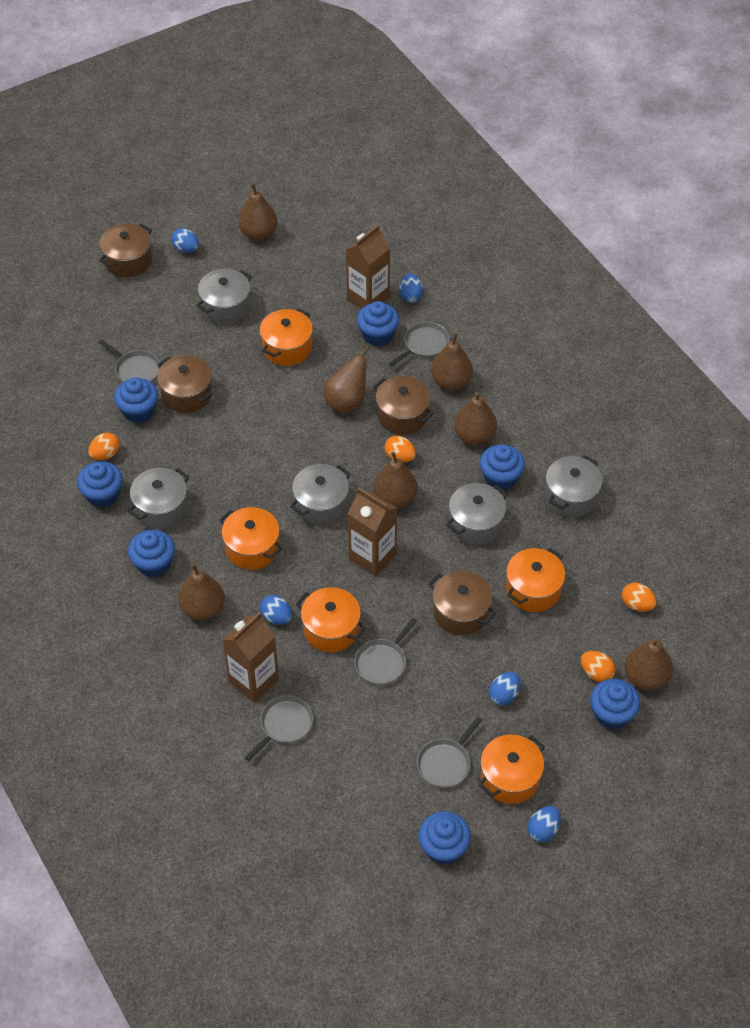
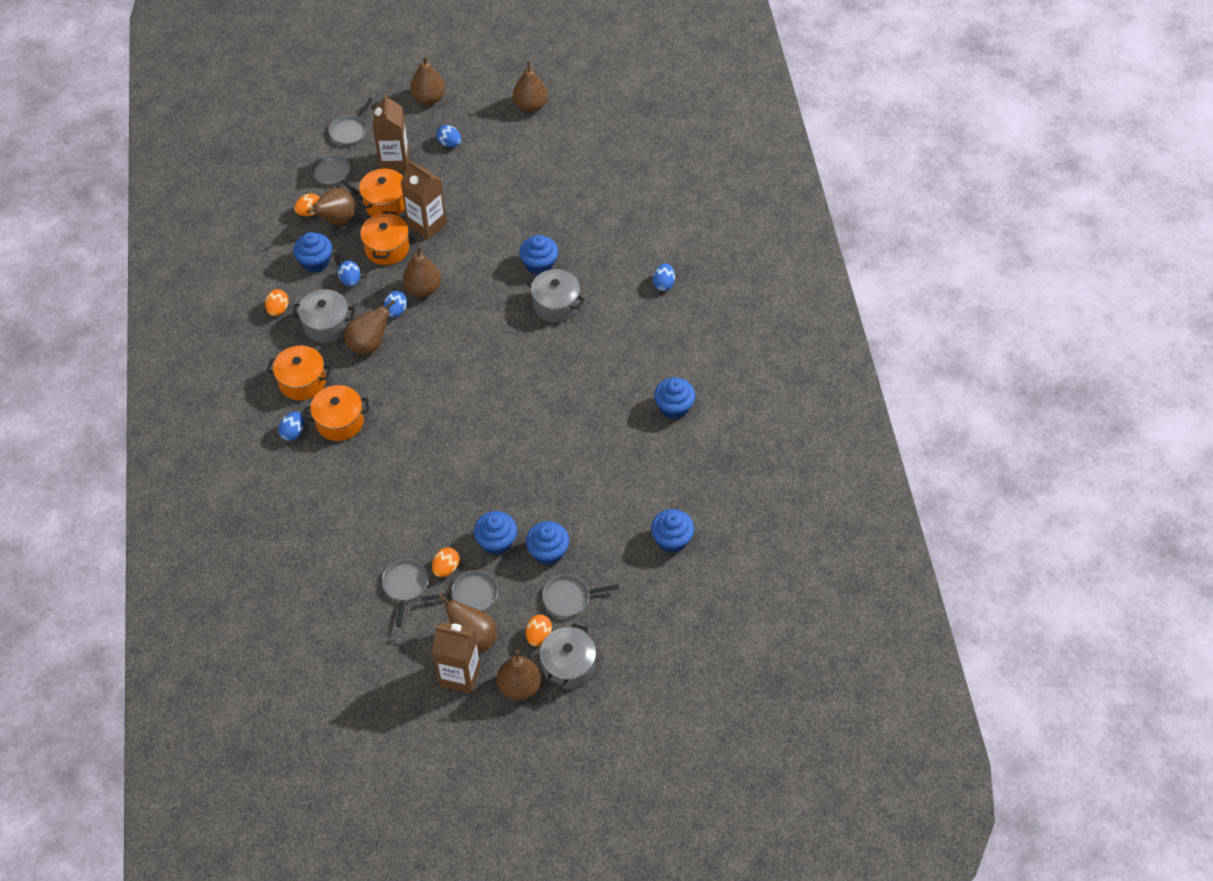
blue cupcake: 7 -> 6
brown pot: 4 -> 0
grey pot: 5 -> 3
orange pot: 5 -> 4

